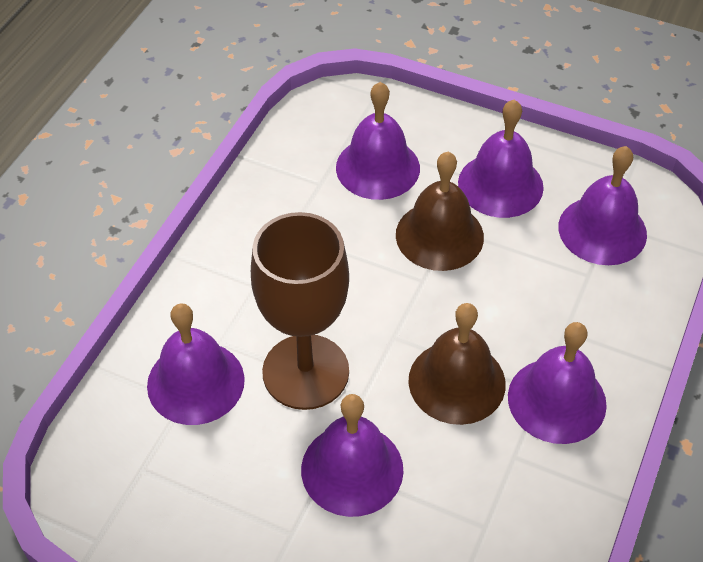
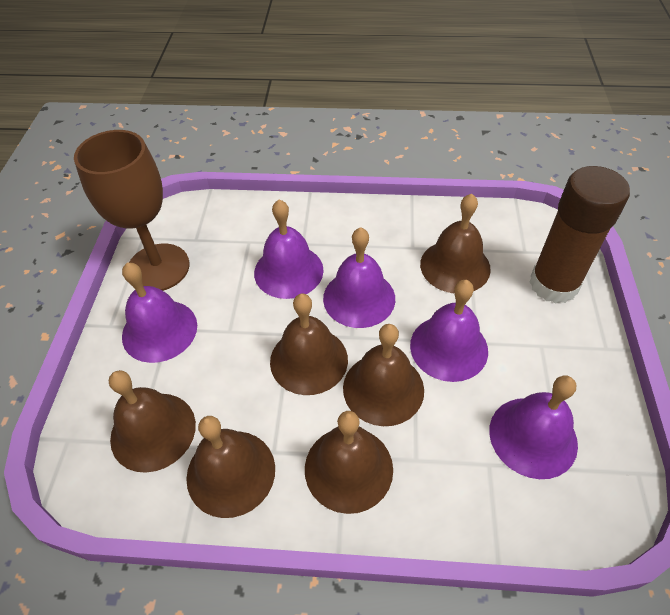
brown bell: 2 -> 6
brown glue stick: 0 -> 1
purple bell: 6 -> 5

